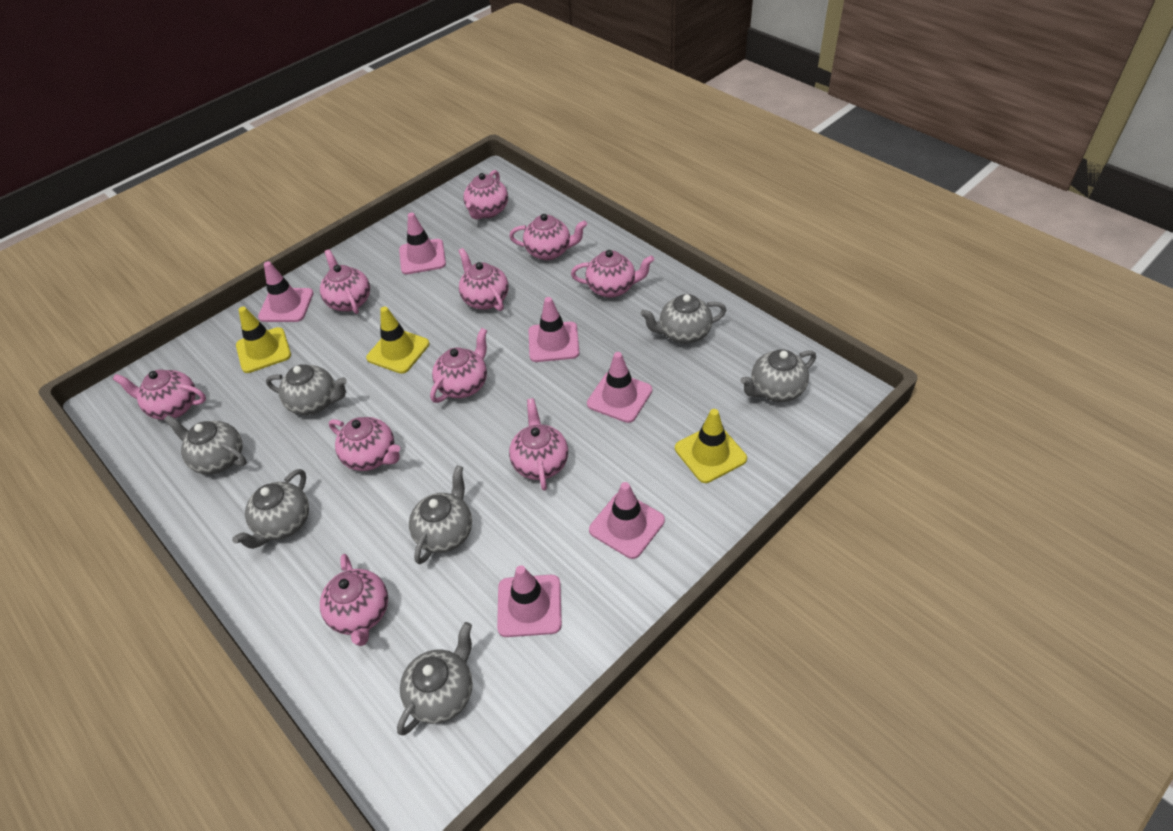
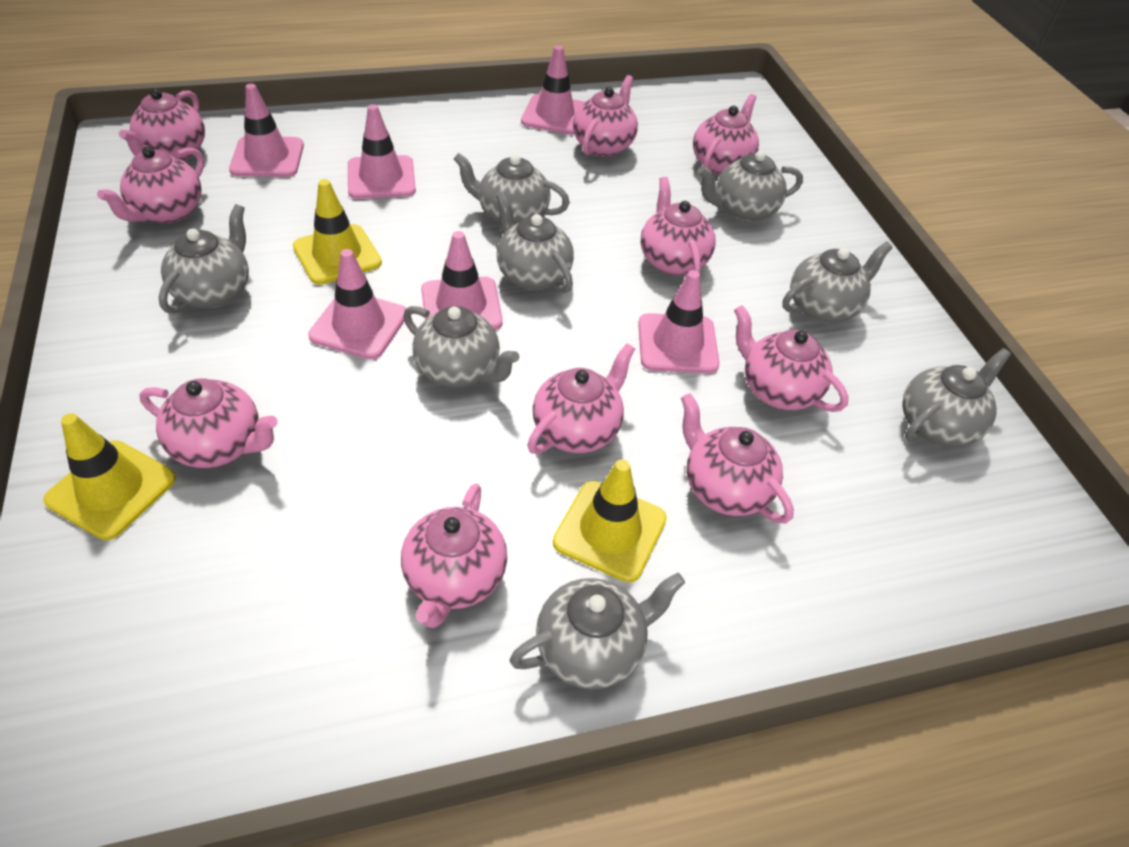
grey teapot: 7 -> 8

